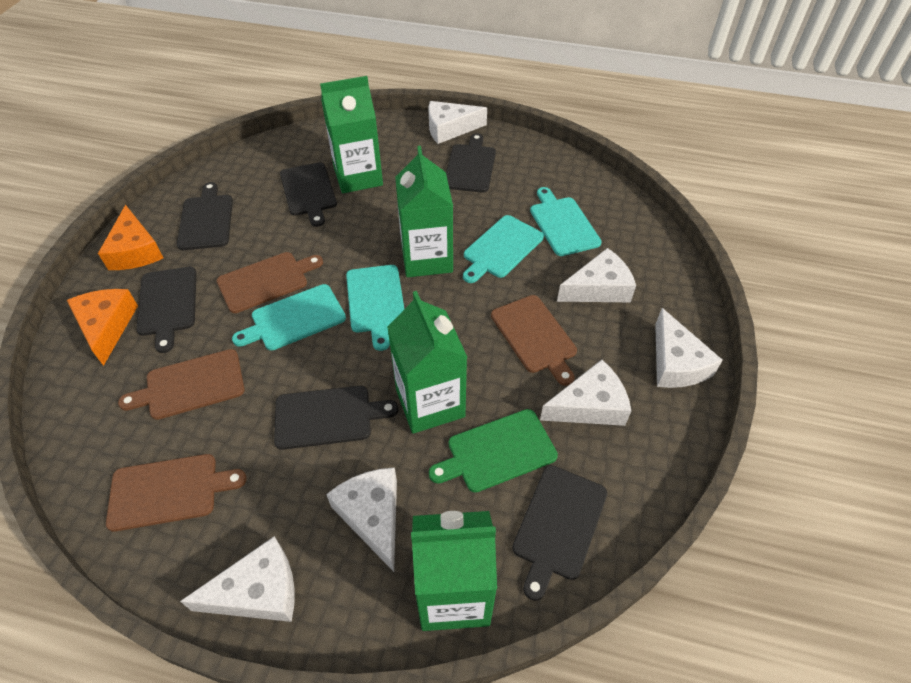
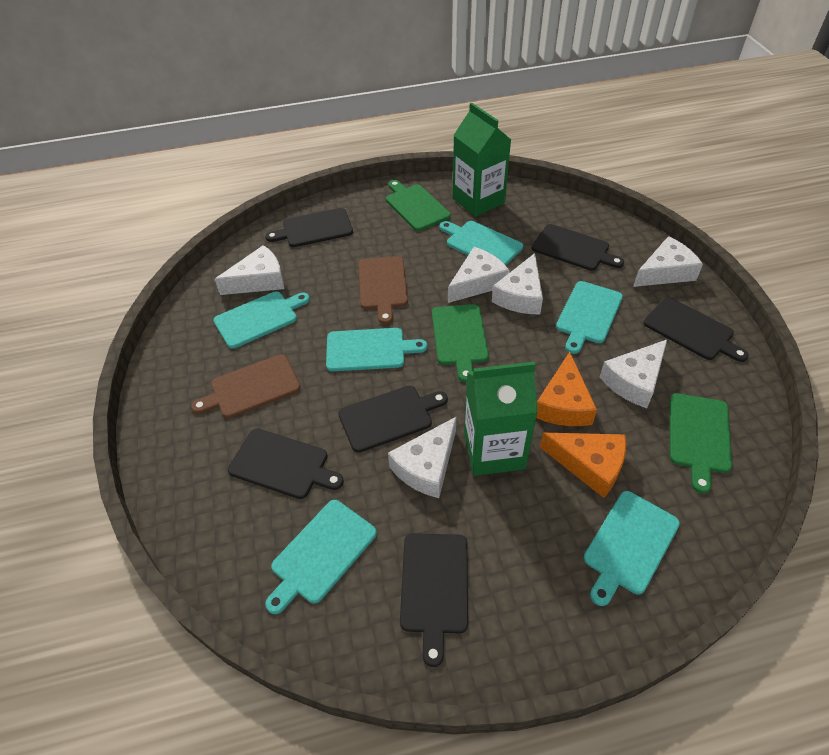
brown cutting board: 4 -> 2
green carton: 4 -> 2
green cutting board: 1 -> 3
turquoise cutting board: 4 -> 6

